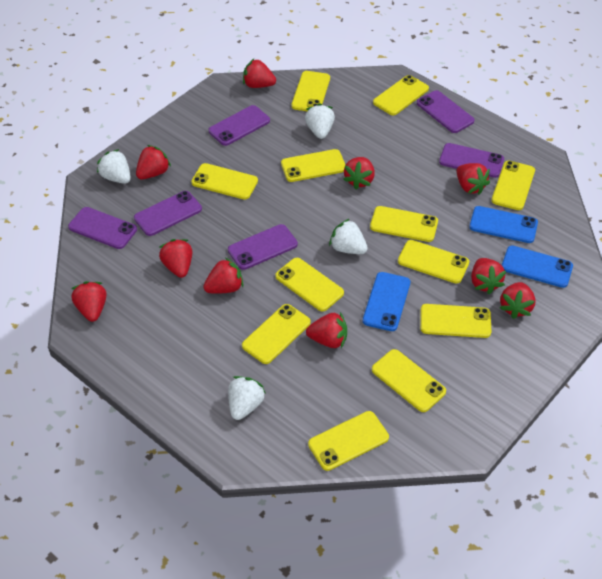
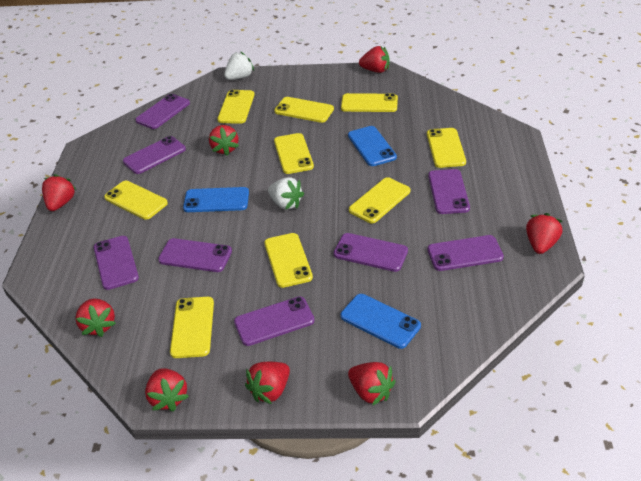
purple phone: 6 -> 8
red strawberry: 10 -> 8
white strawberry: 4 -> 2
yellow phone: 12 -> 9

